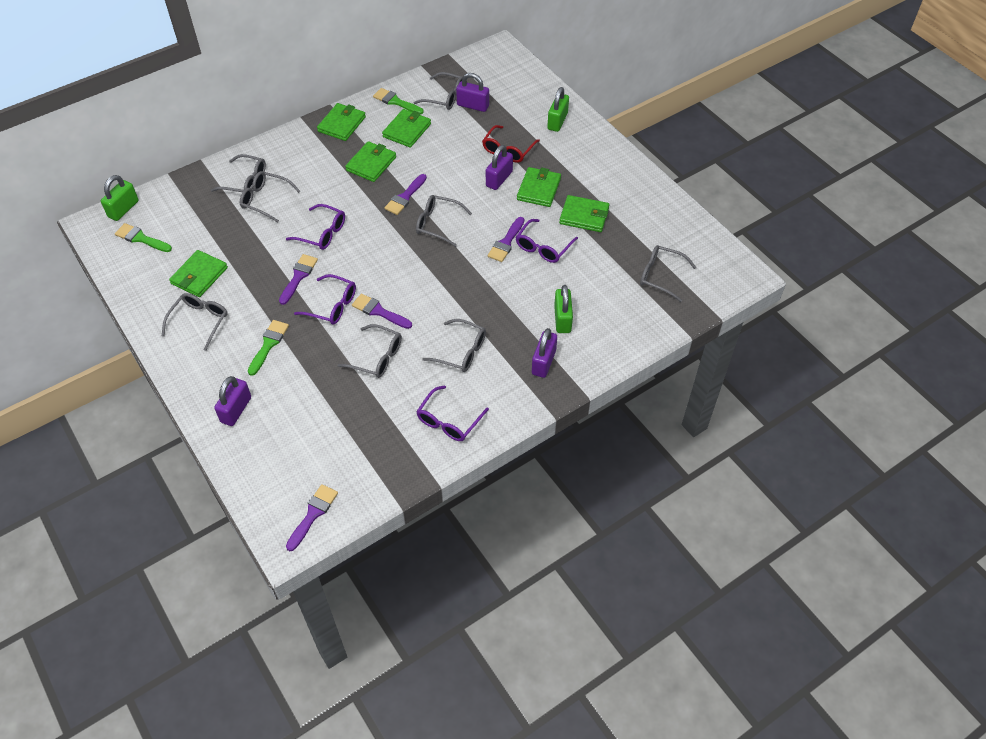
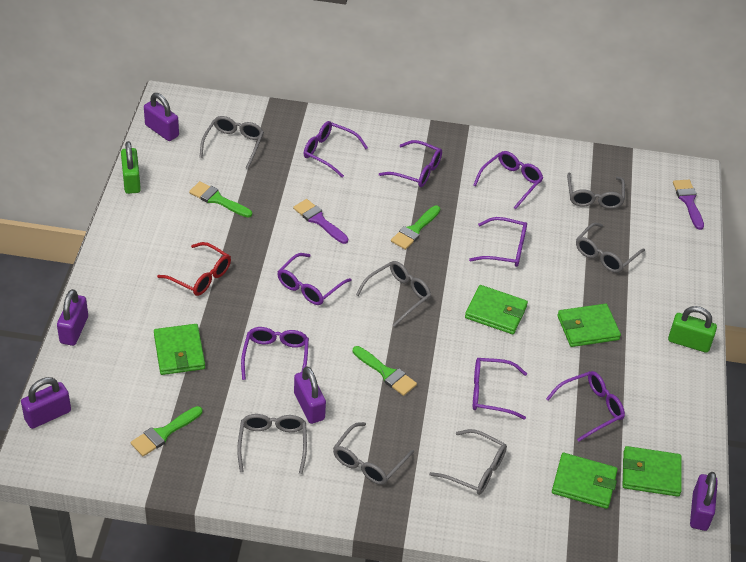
green brush: 3 -> 4
green padlock: 3 -> 2
green wallet: 6 -> 5
grey glasses: 8 -> 7
purple brush: 5 -> 2
purple glasses: 4 -> 8
purple padlock: 4 -> 5

